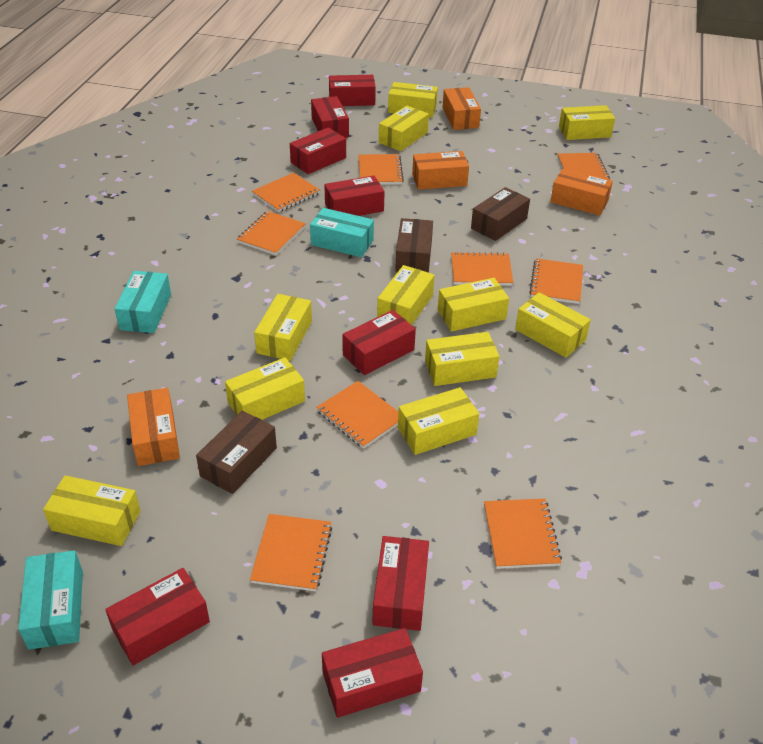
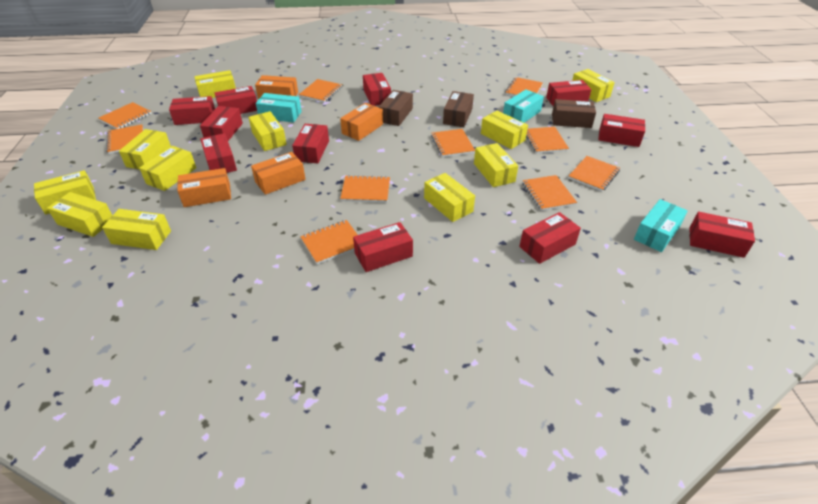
orange notebook: 9 -> 10
red box: 8 -> 11

